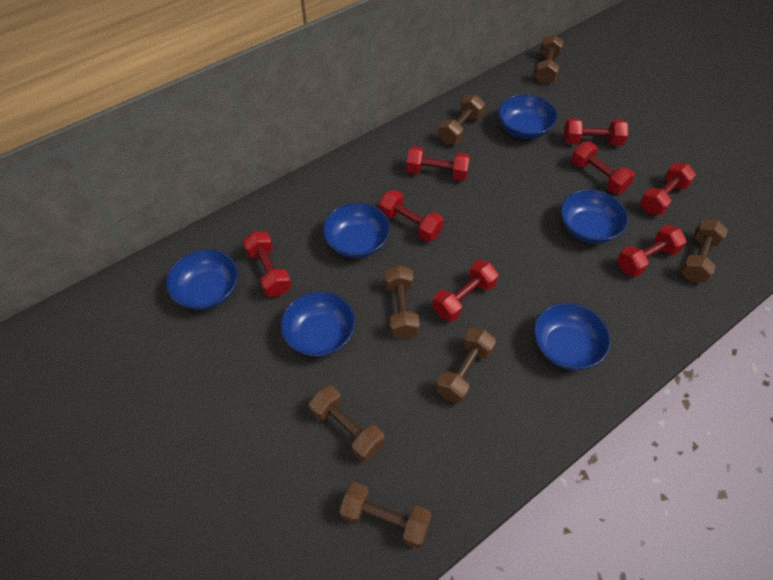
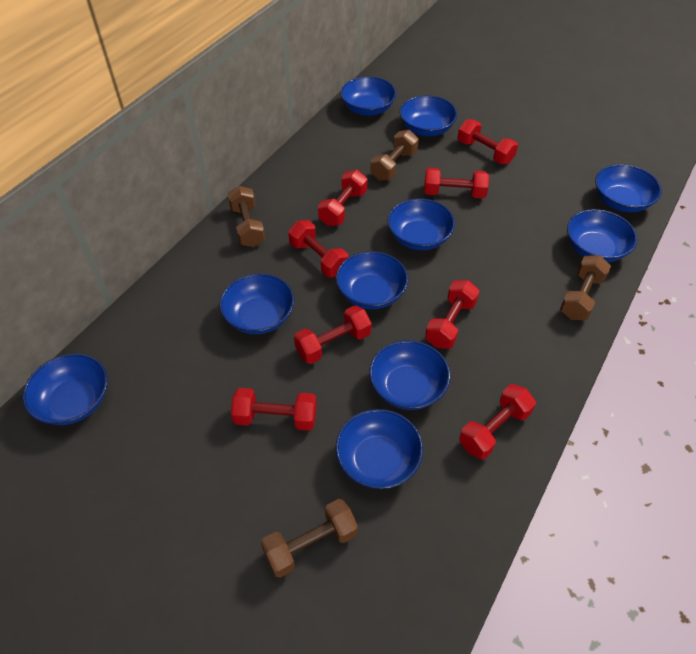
blue bowl: 6 -> 10
brown dumbbell: 7 -> 4

